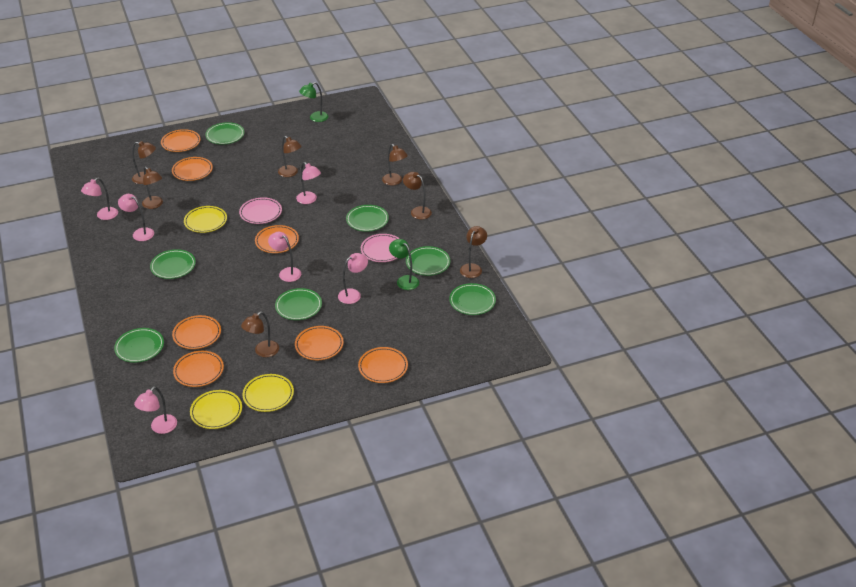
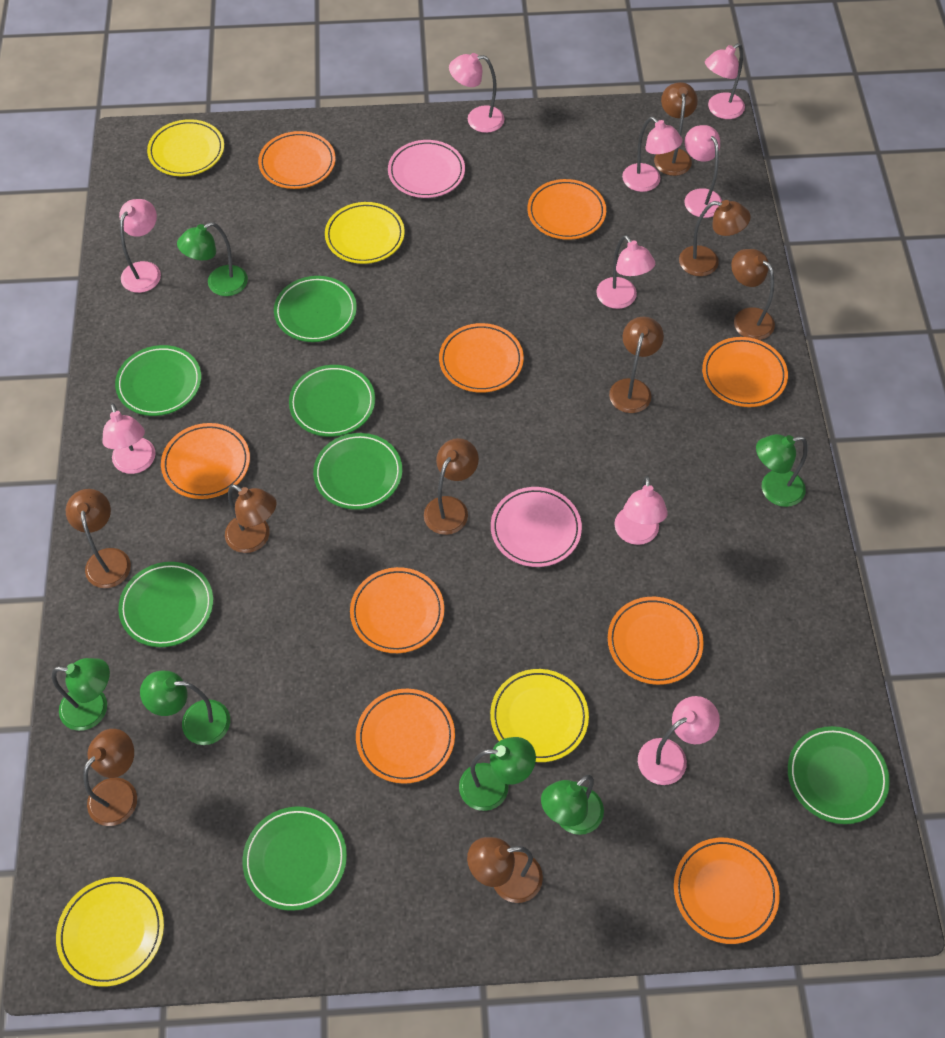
brown lamp: 7 -> 9
green lamp: 2 -> 6
orange plate: 7 -> 9
pink lamp: 6 -> 9
yellow plate: 3 -> 4

